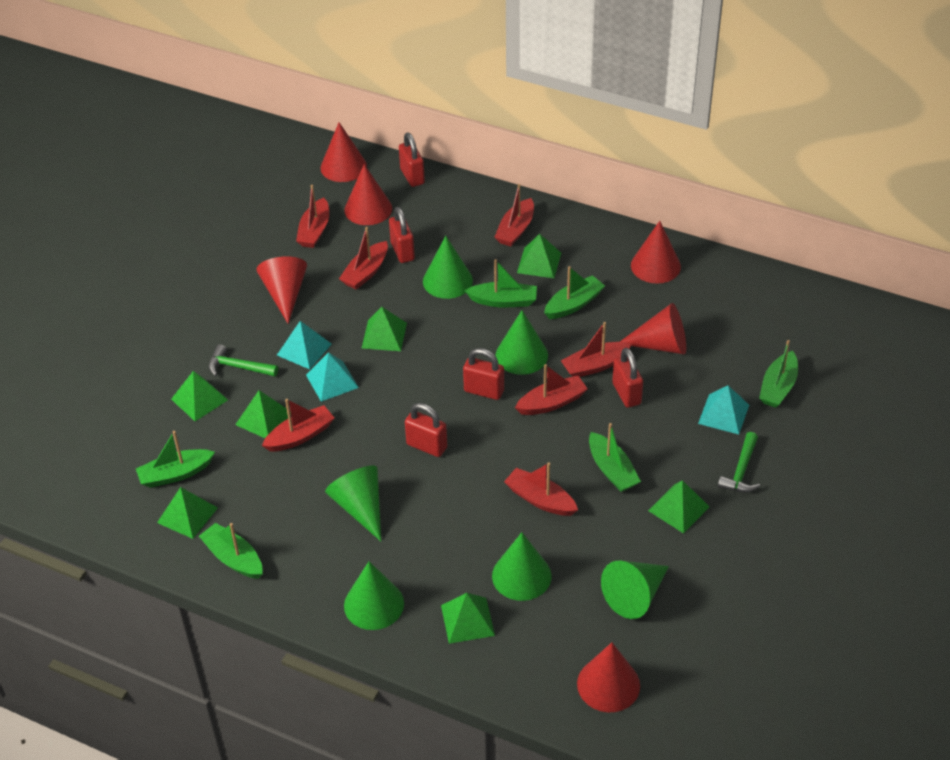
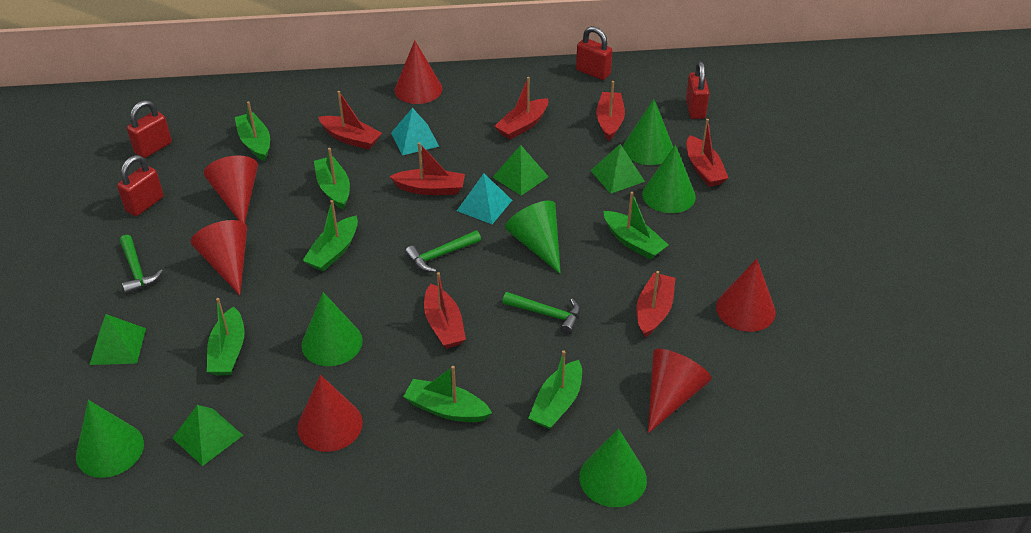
green boat: 6 -> 7
green hammer: 2 -> 3
green pyramid: 7 -> 4
red padlock: 5 -> 4
turquoise pyramid: 3 -> 2

